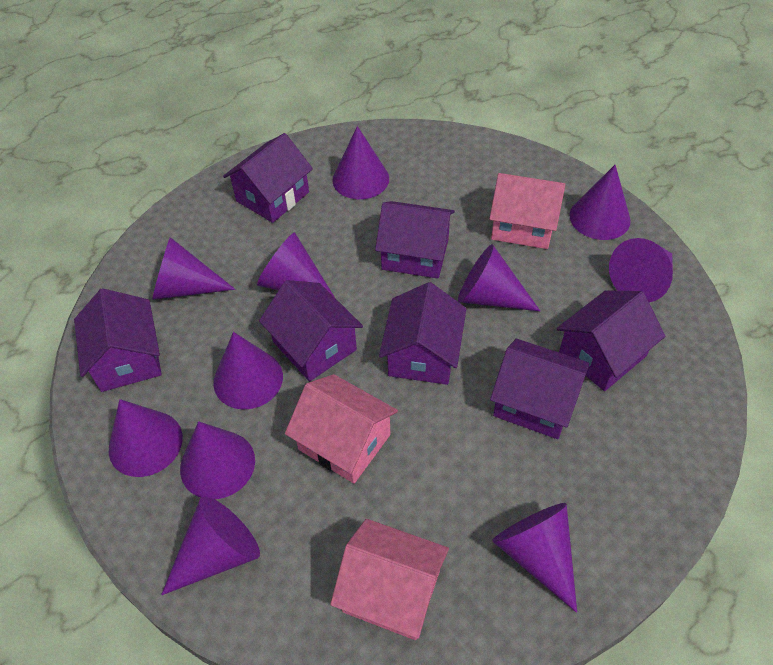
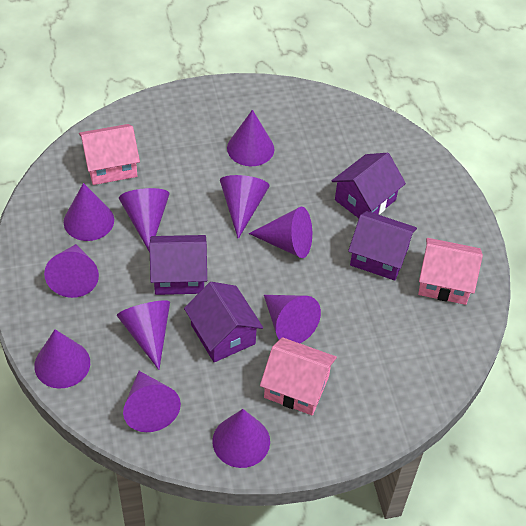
purple house: 7 -> 4

